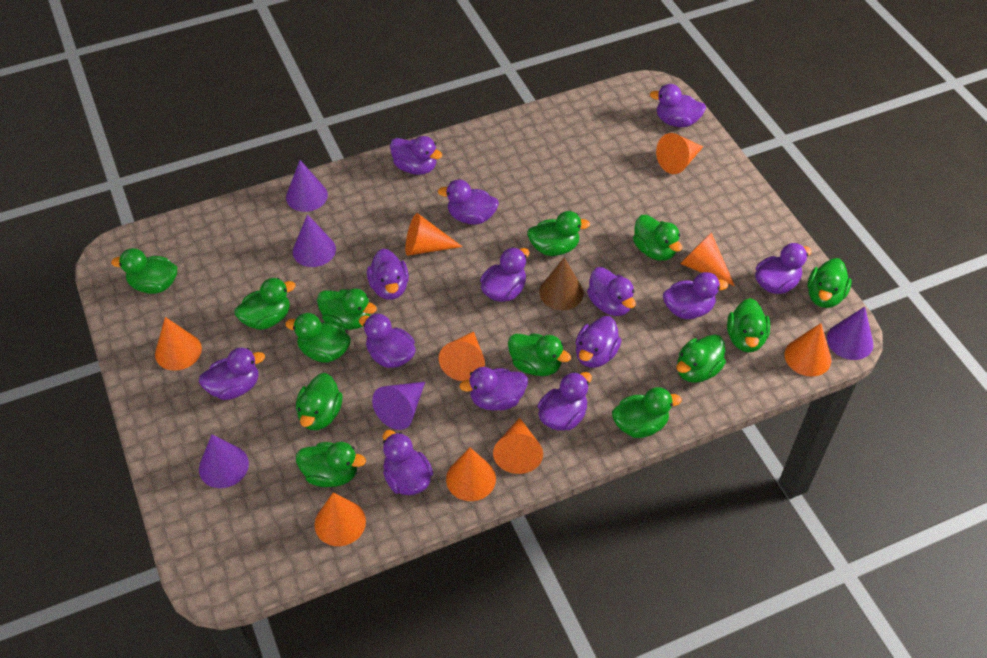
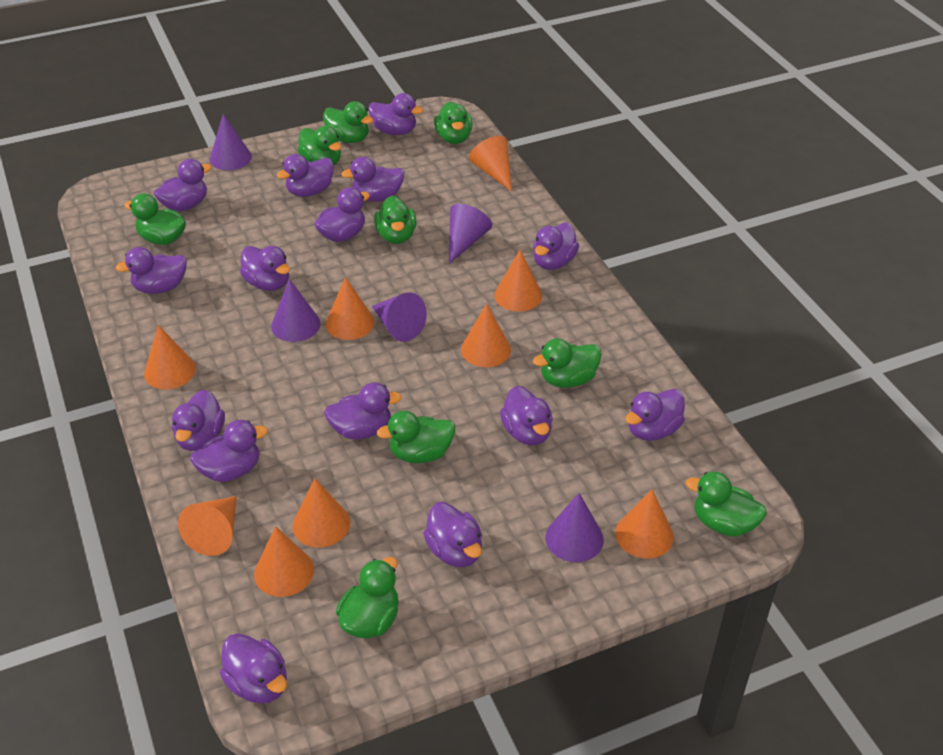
brown cone: 1 -> 0
green duck: 13 -> 9
purple duck: 14 -> 15

